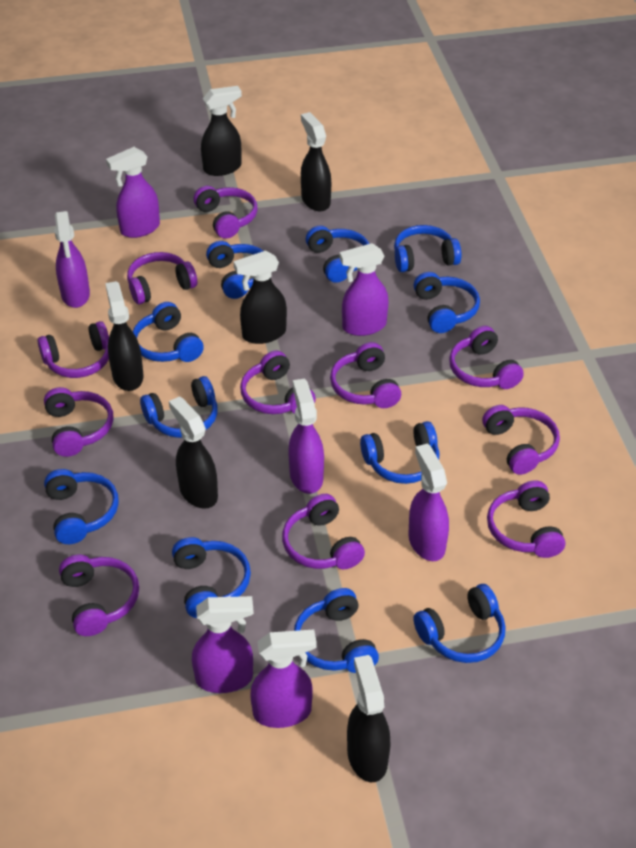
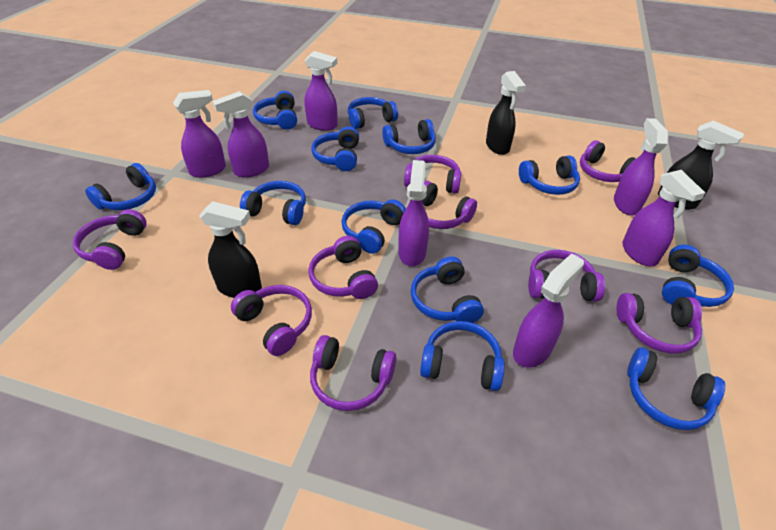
black spray bottle: 6 -> 3
blue headphones: 11 -> 12
purple headphones: 11 -> 9

